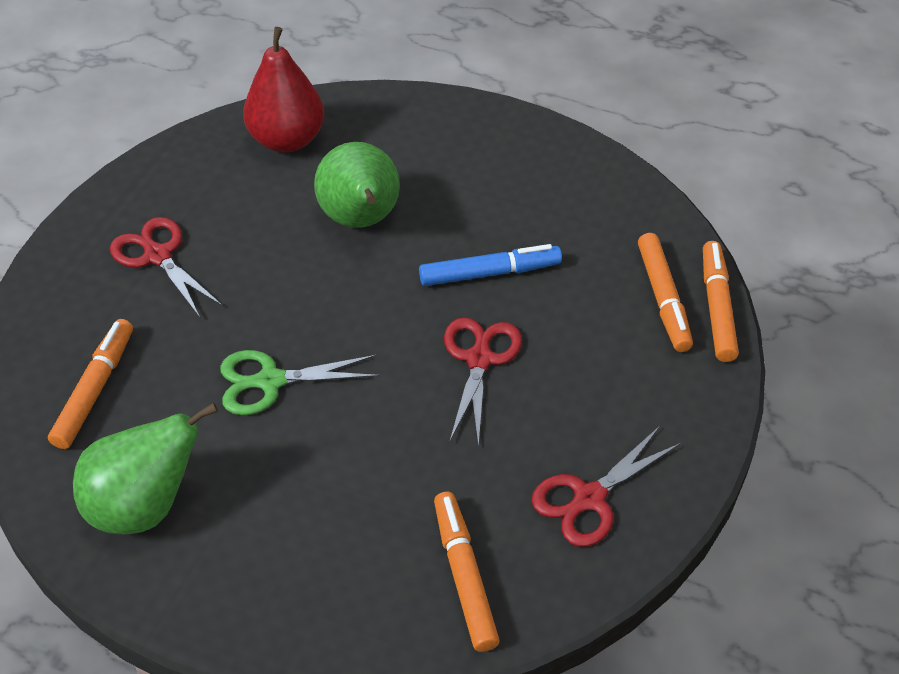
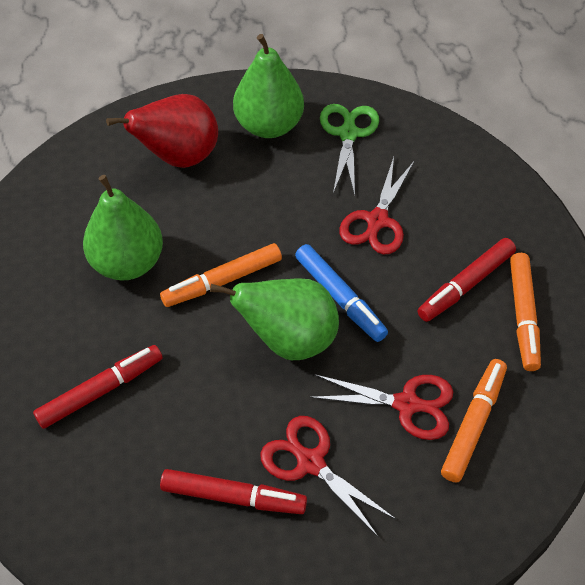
green pear: 2 -> 3
orange marker: 4 -> 3
red marker: 0 -> 3

